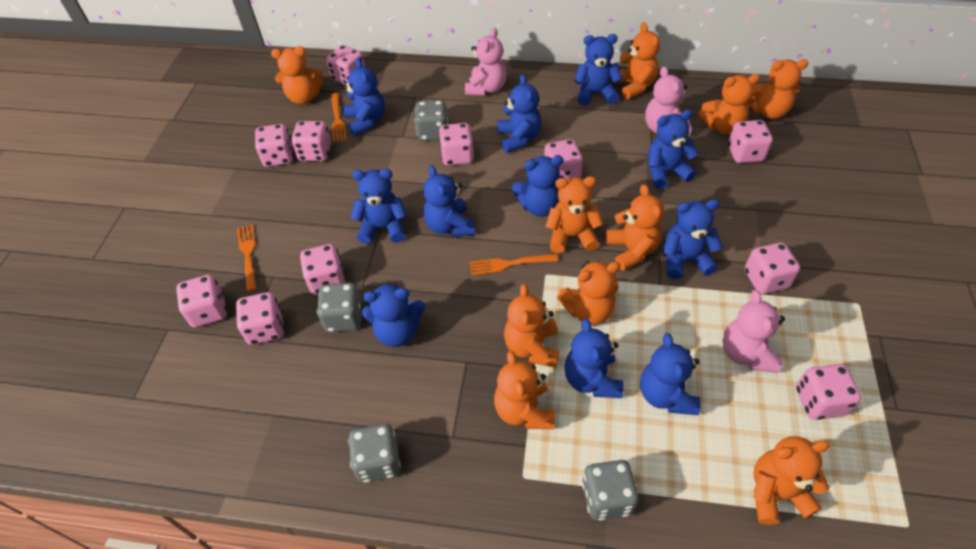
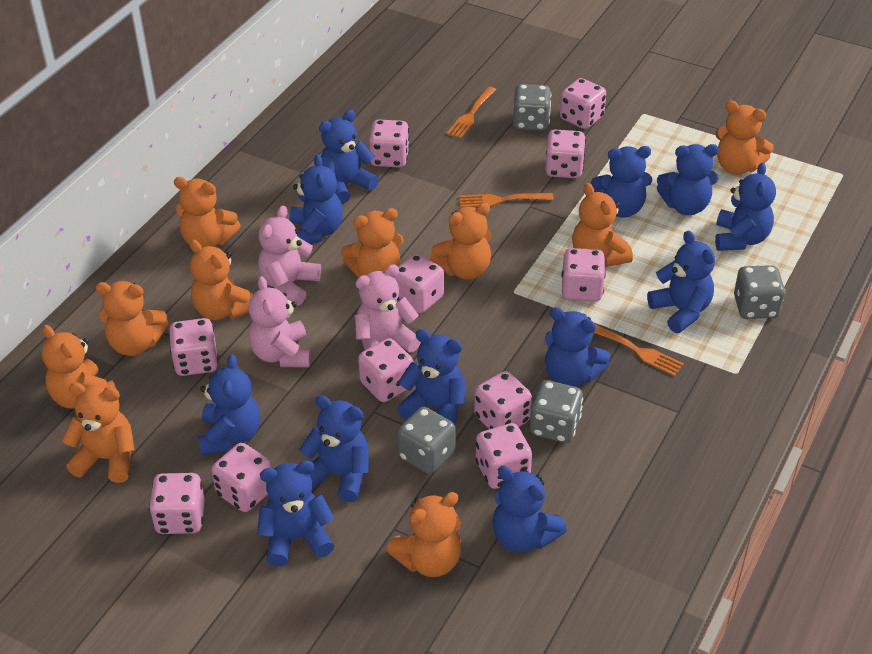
blue teddy bear: 11 -> 12

